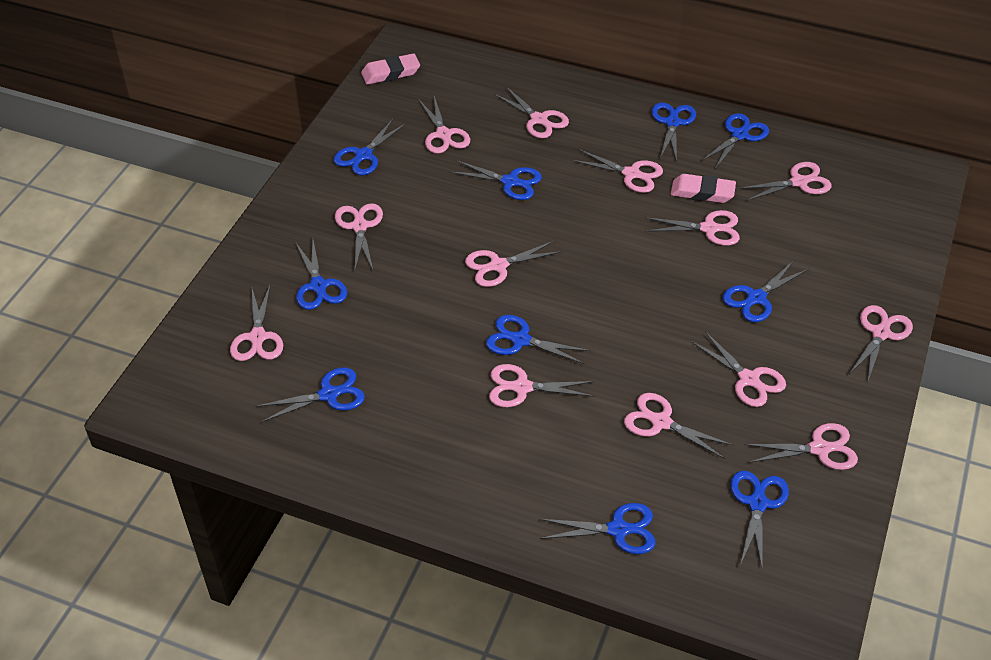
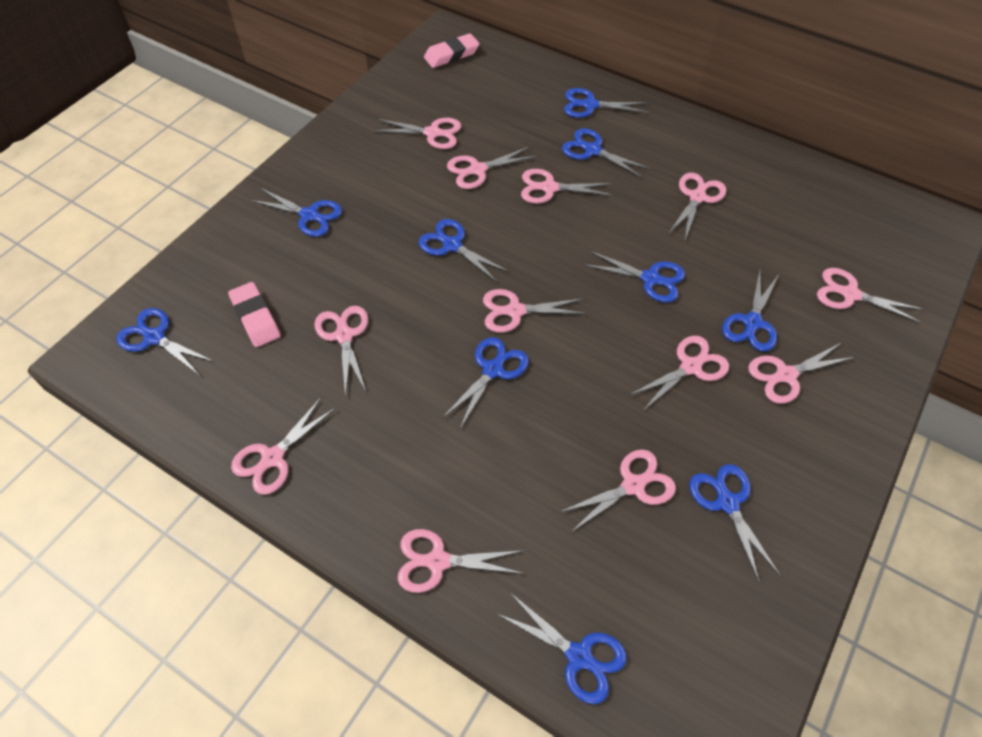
pink scissors: 13 -> 12

